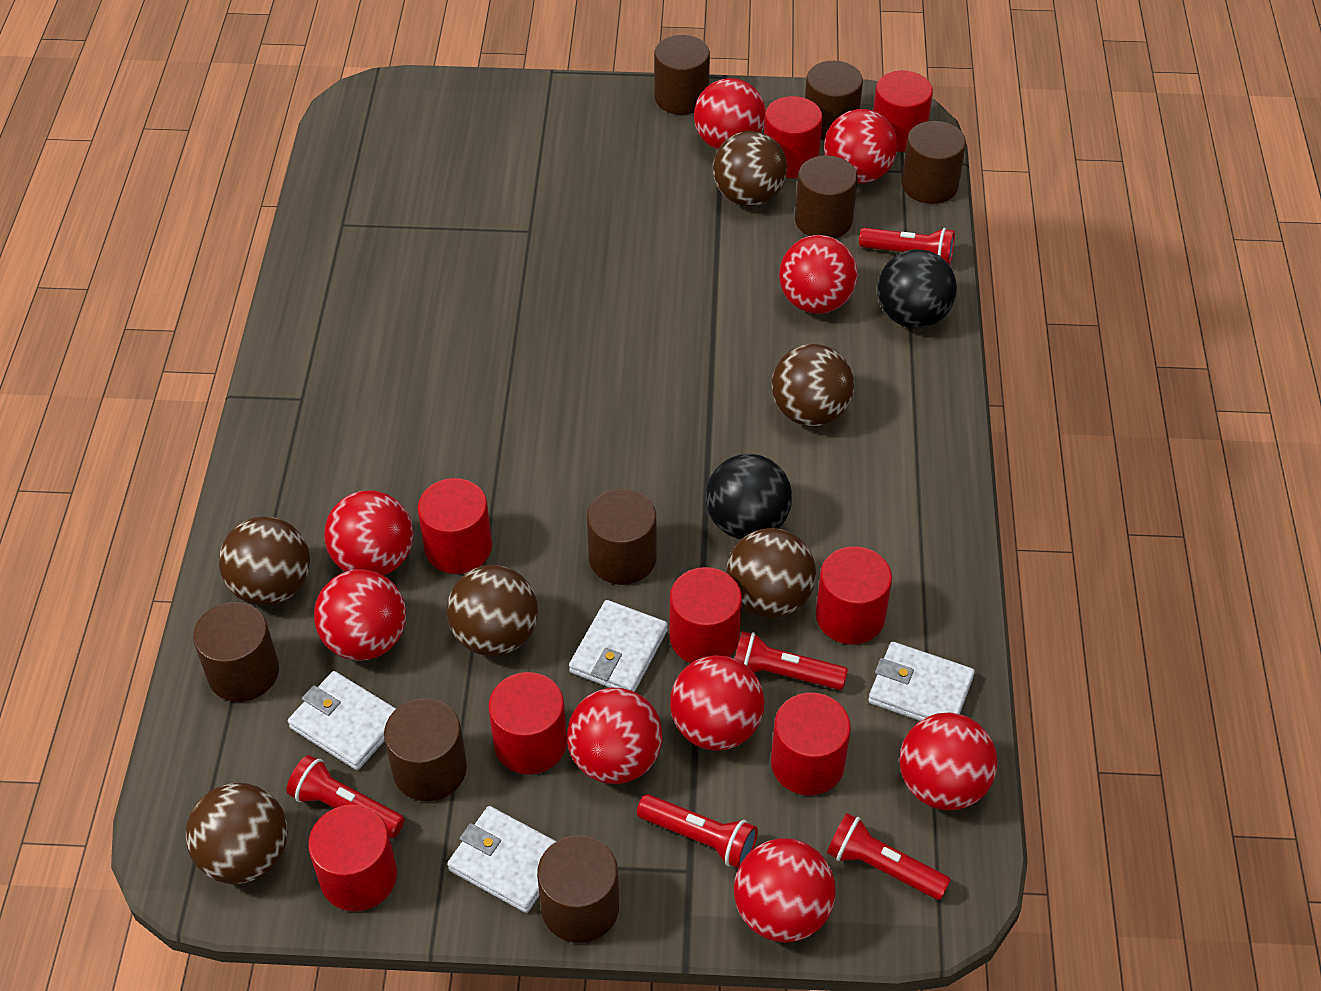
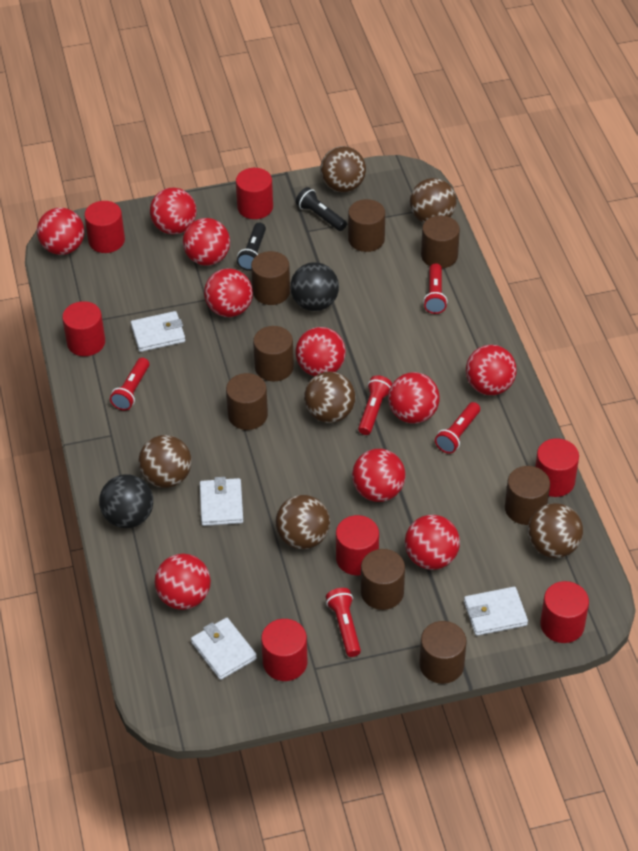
black flashlight: 0 -> 2
red ball: 9 -> 10
red cylinder: 8 -> 7

